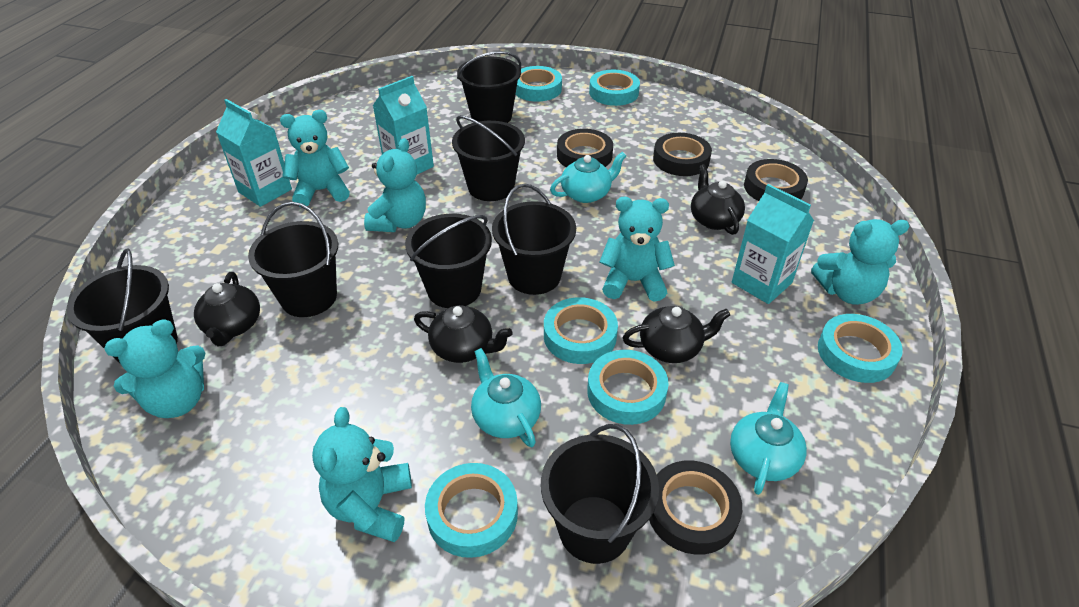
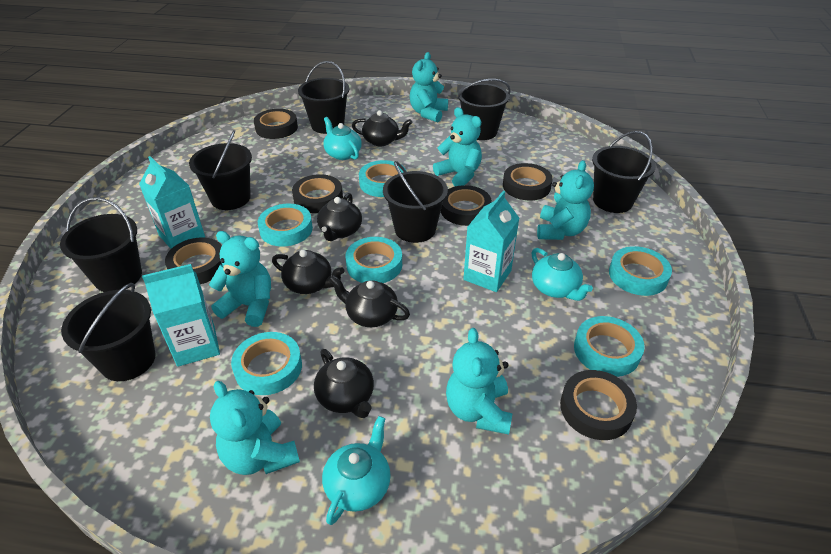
black tape: 4 -> 6
black teapot: 4 -> 5

